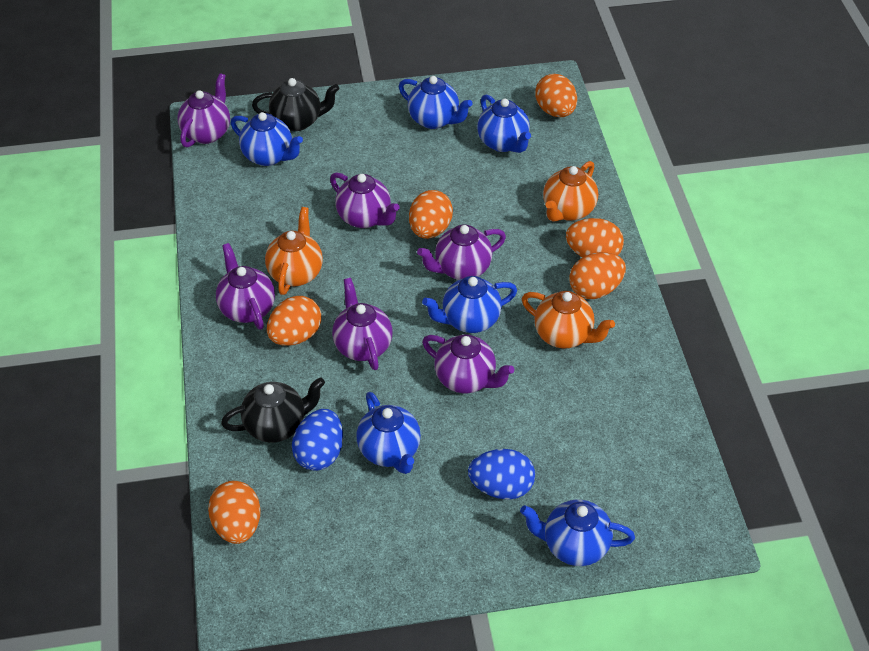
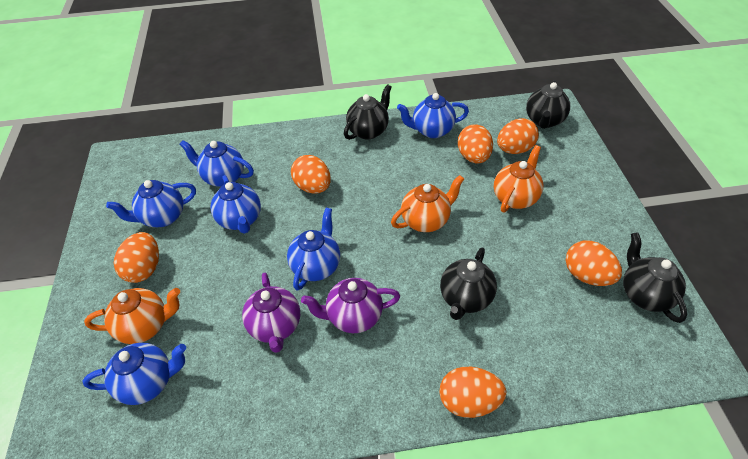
black teapot: 2 -> 4
blue egg: 2 -> 0
purple teapot: 6 -> 2

